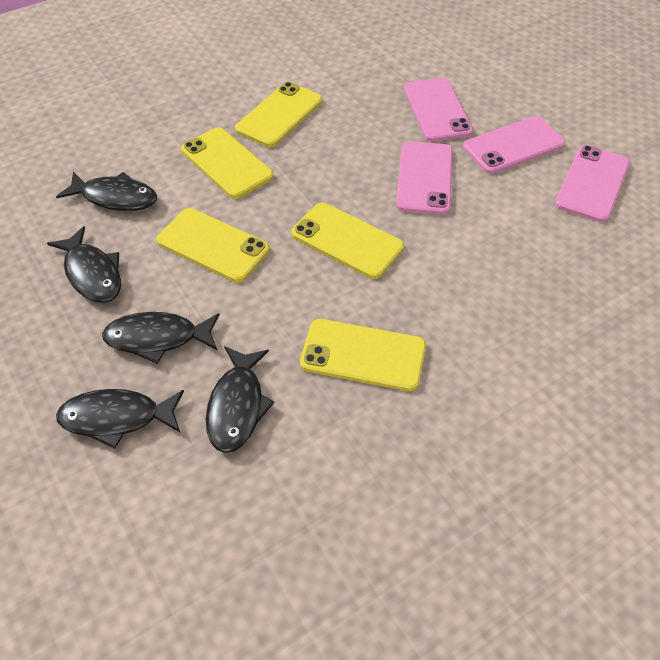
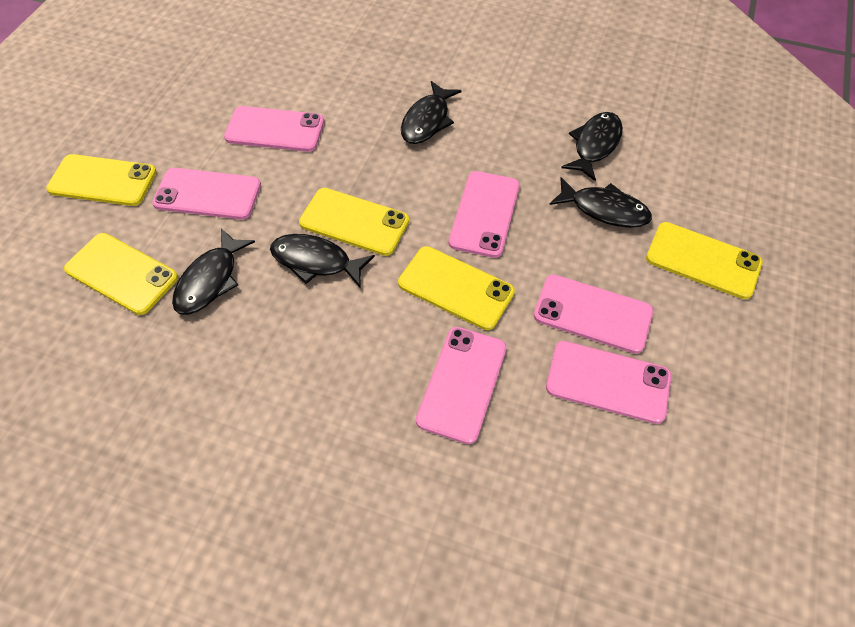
pink phone: 4 -> 6

